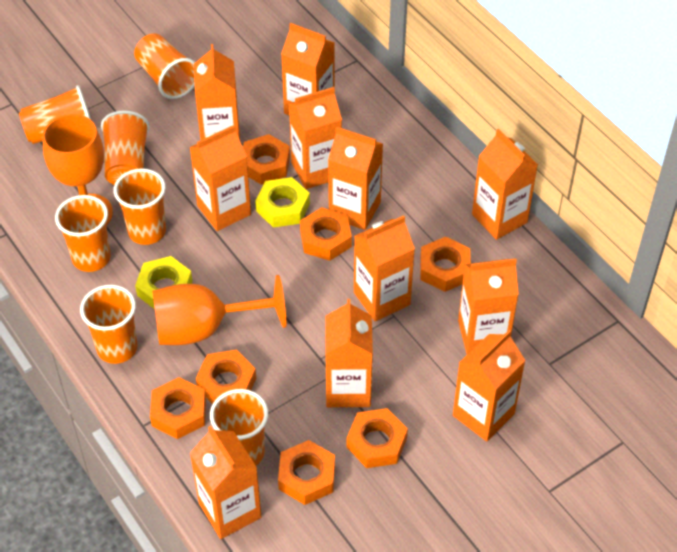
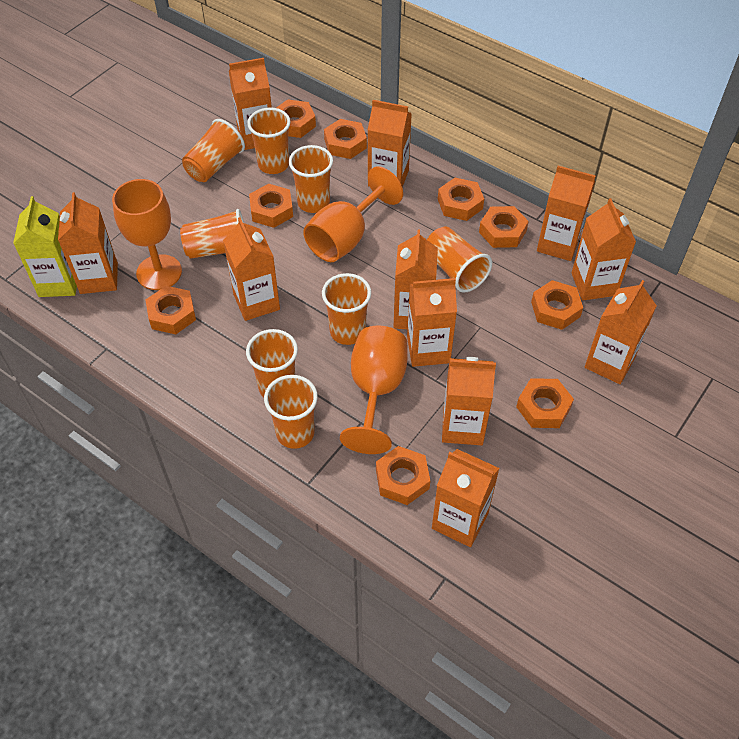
orange cup: 7 -> 8
orange goblet: 2 -> 3
orange nut: 7 -> 9
yellow carton: 0 -> 1
yellow nut: 2 -> 0

